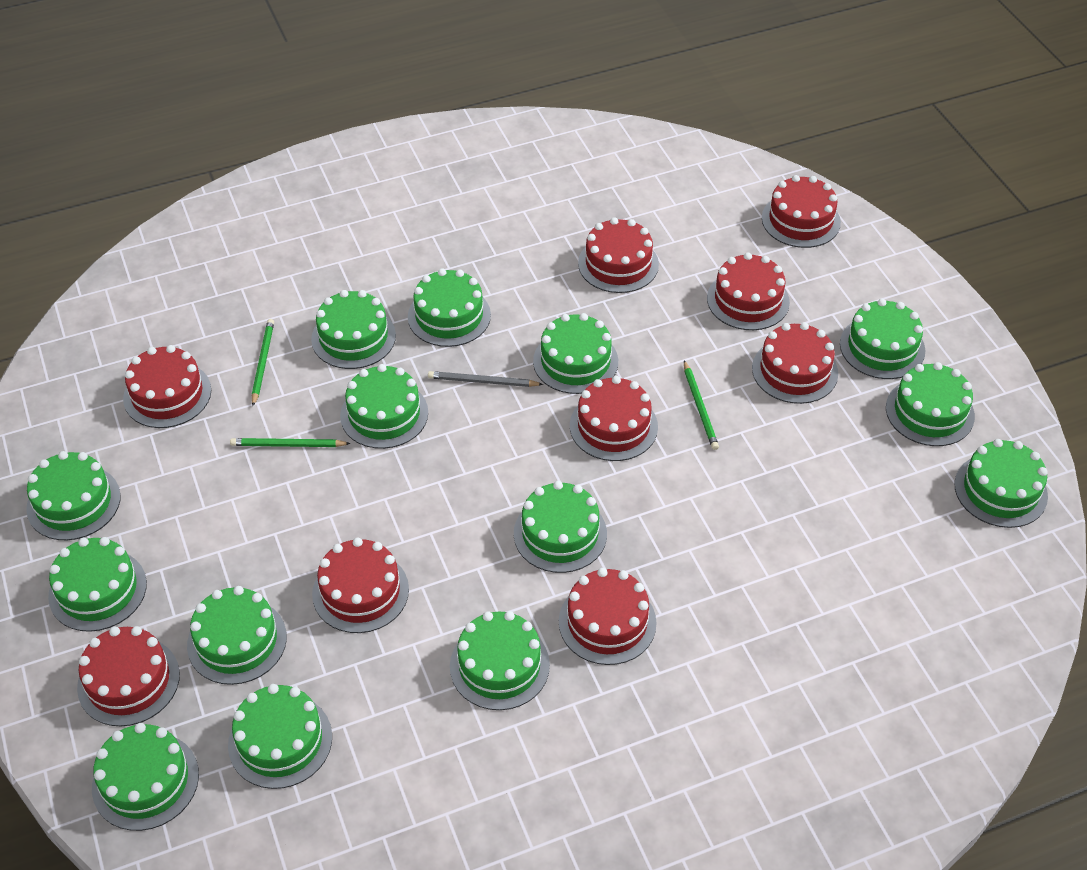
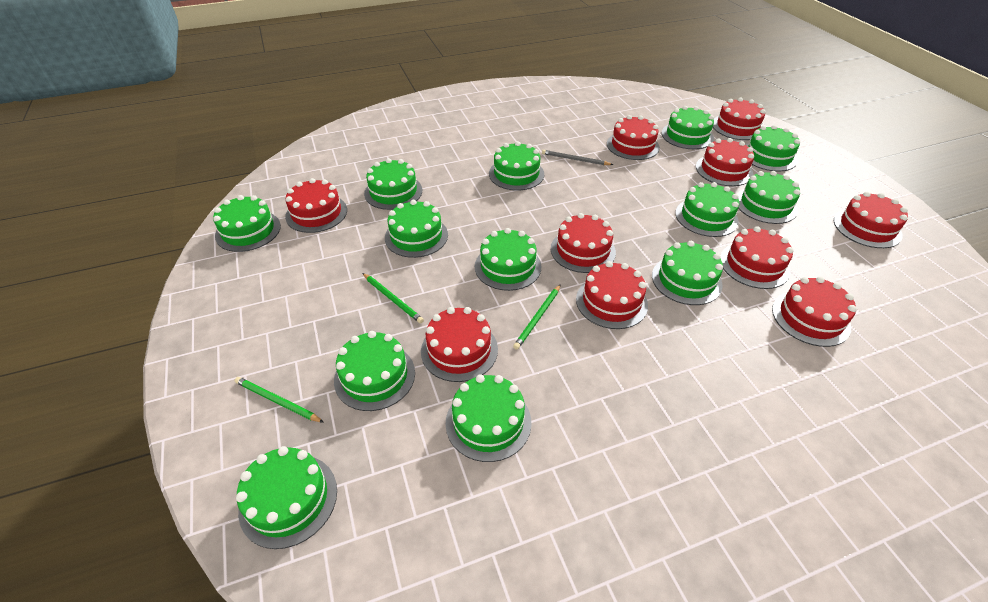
green cake: 14 -> 13
red cake: 9 -> 10

